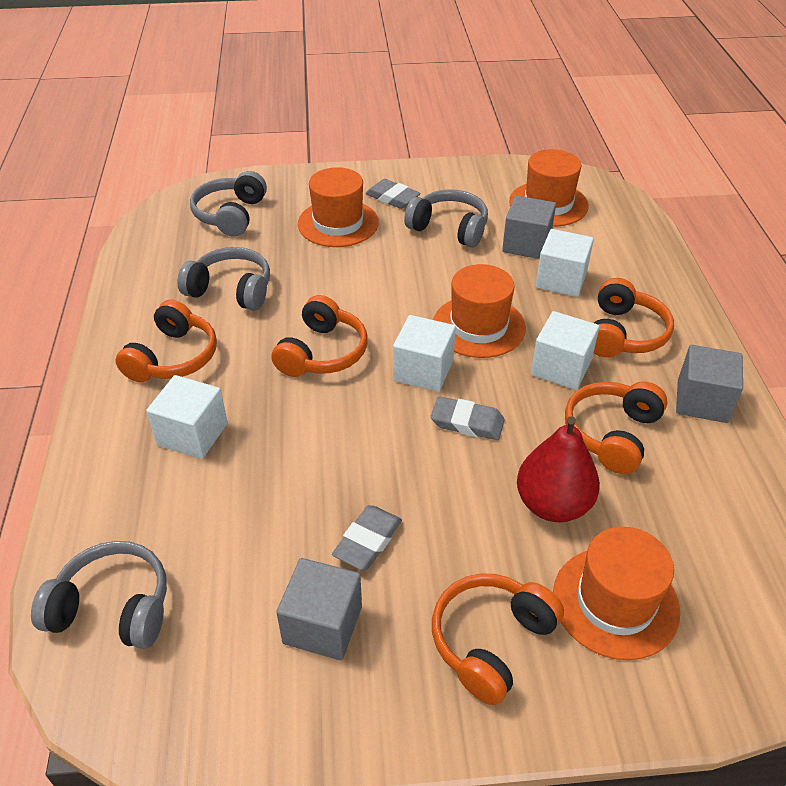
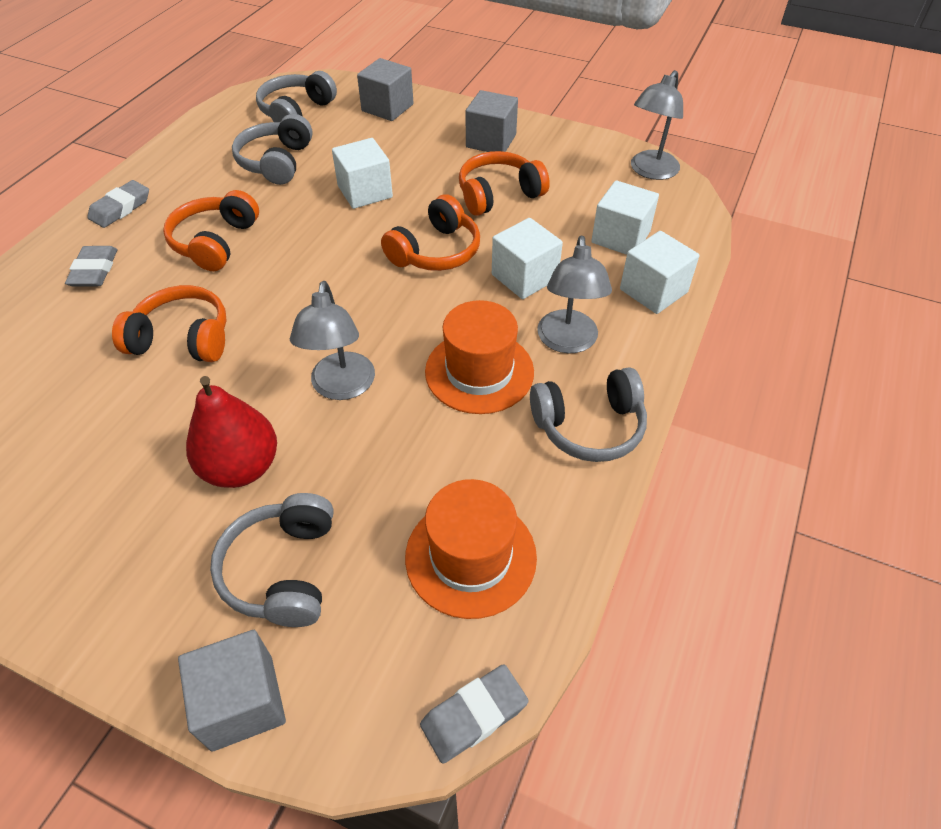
grey lamp: 0 -> 3
orange hat: 4 -> 2
orange headphones: 5 -> 4

